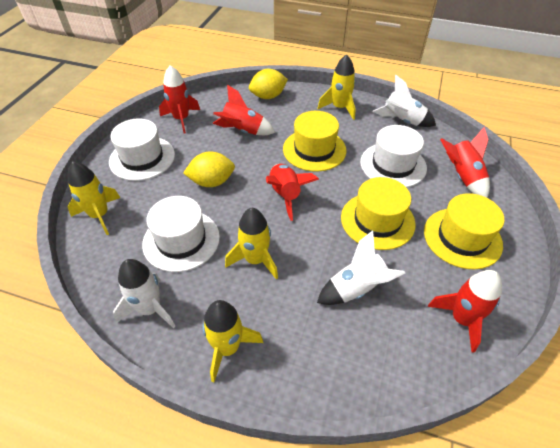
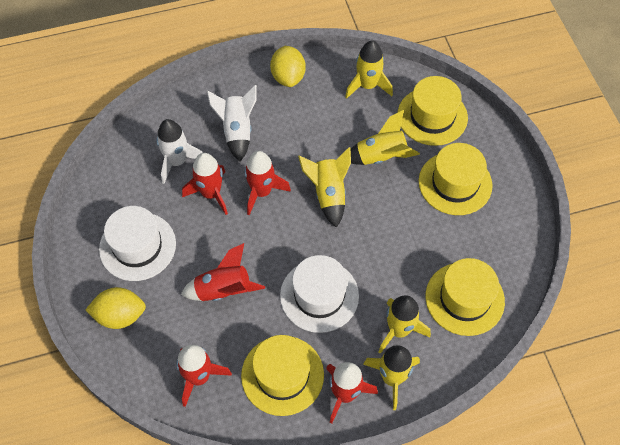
white hat: 3 -> 2
white rocket: 3 -> 2
yellow hat: 3 -> 4
yellow rocket: 4 -> 5

